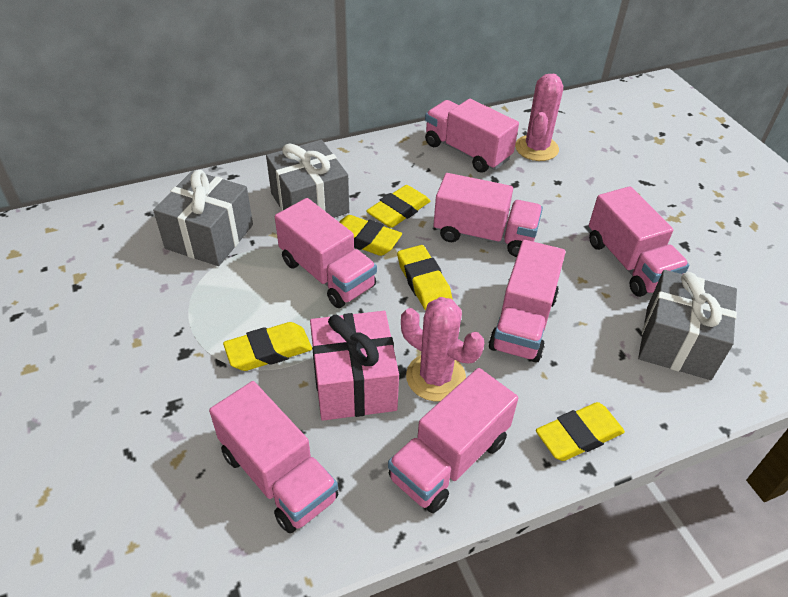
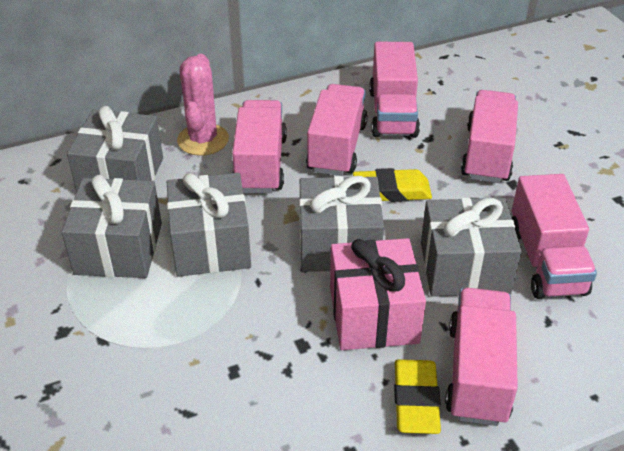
grey gift: 3 -> 5
pink cactus: 2 -> 1
pink truck: 7 -> 6
yellow eraser: 5 -> 2

